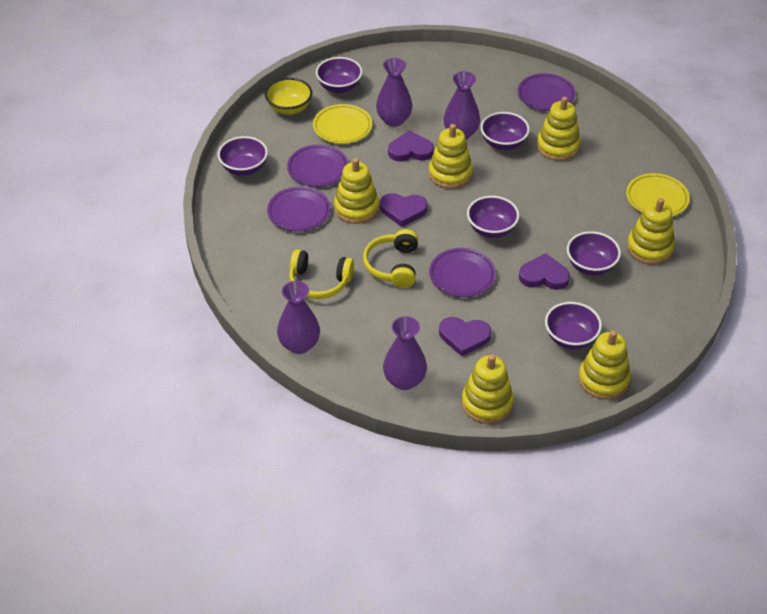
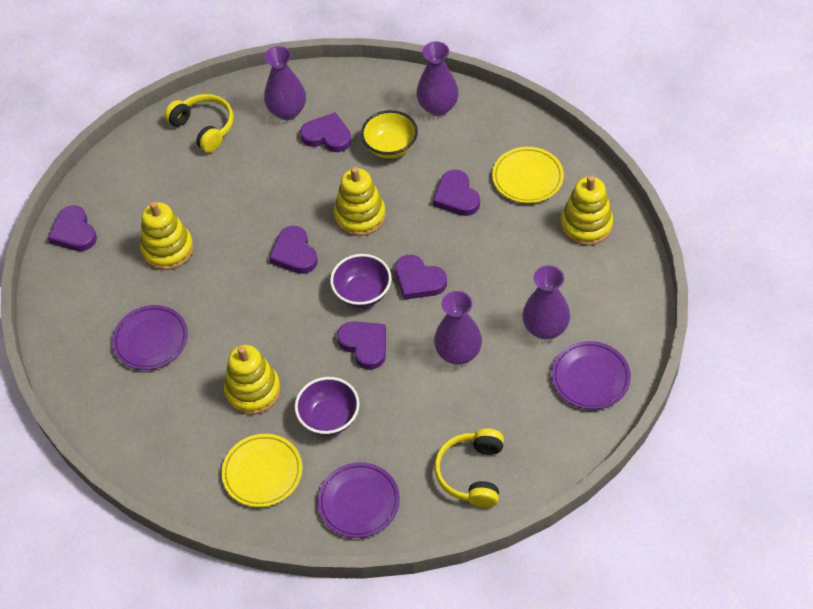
purple bowl: 6 -> 2
purple heart: 4 -> 6
purple plate: 4 -> 3
yellow stacking toy: 6 -> 4

